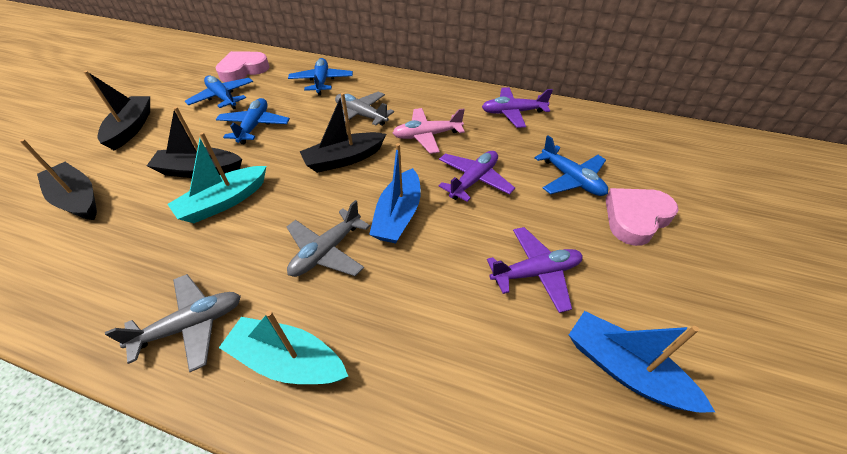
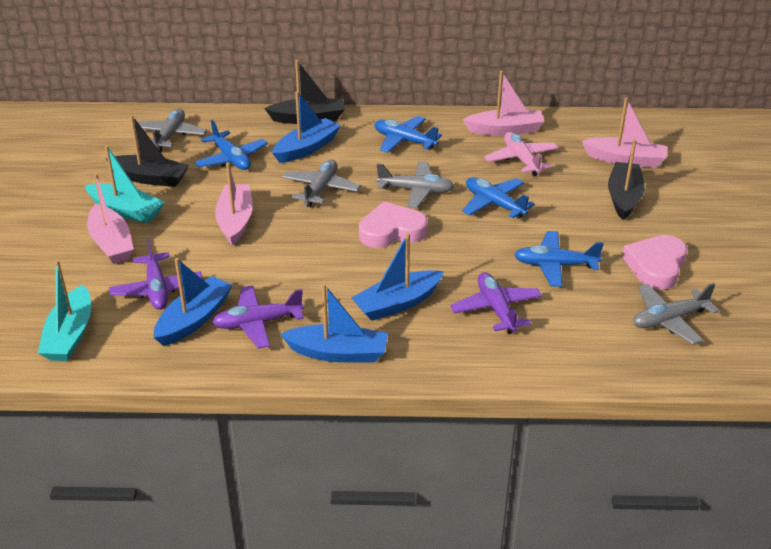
black boat: 4 -> 3
blue boat: 2 -> 4
grey plane: 3 -> 4
pink boat: 0 -> 4

